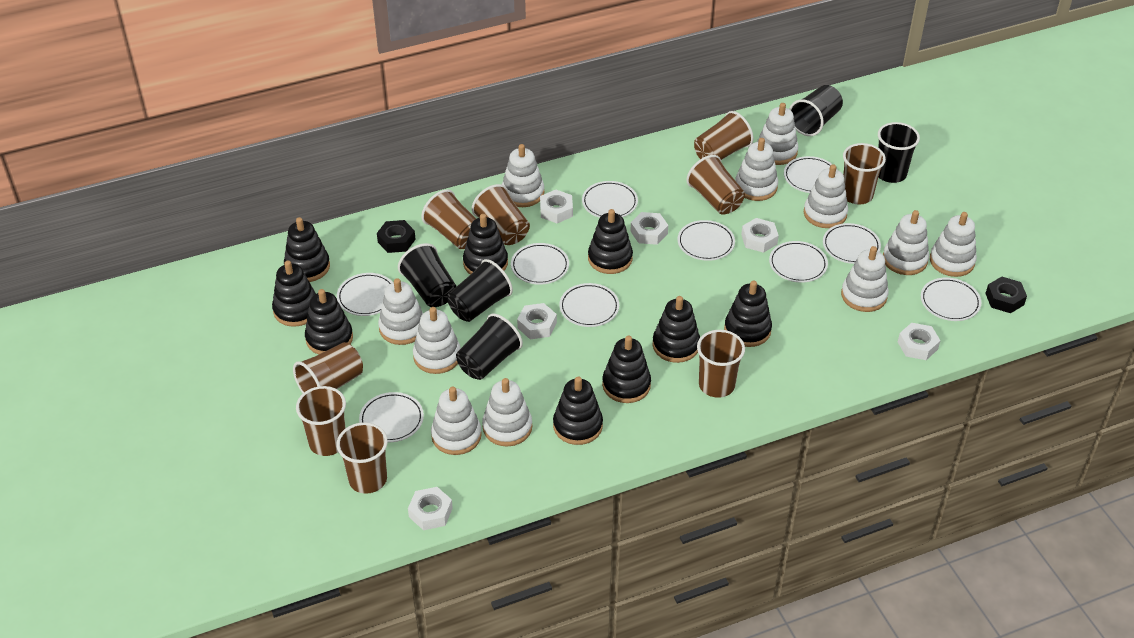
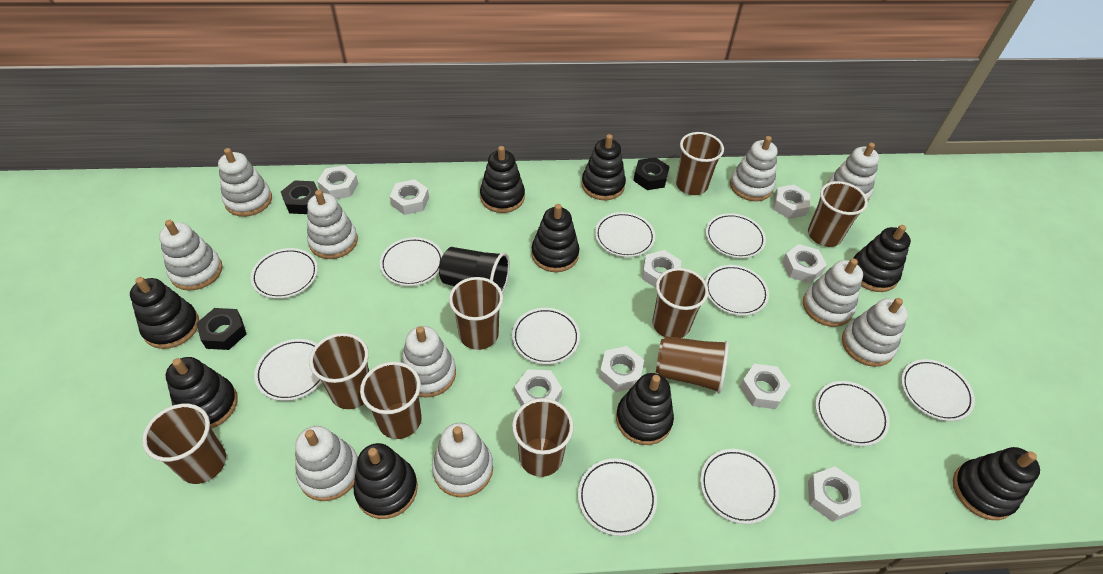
black cup: 5 -> 1
black nut: 2 -> 3
white nut: 6 -> 9
white plate: 10 -> 11
white stacking toy: 11 -> 10

